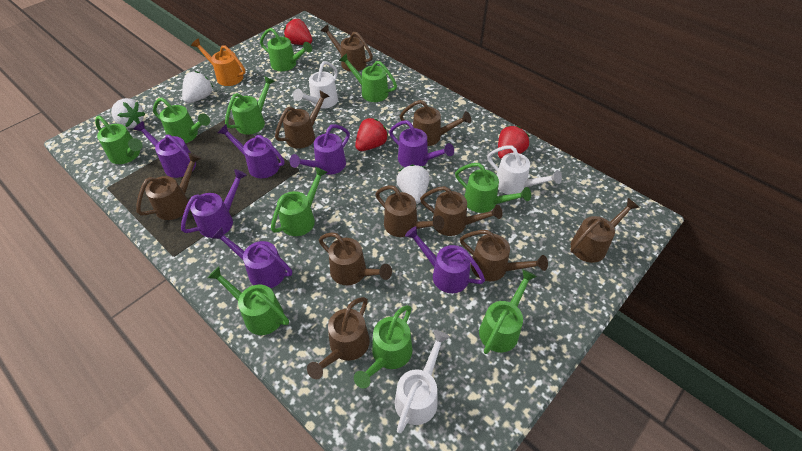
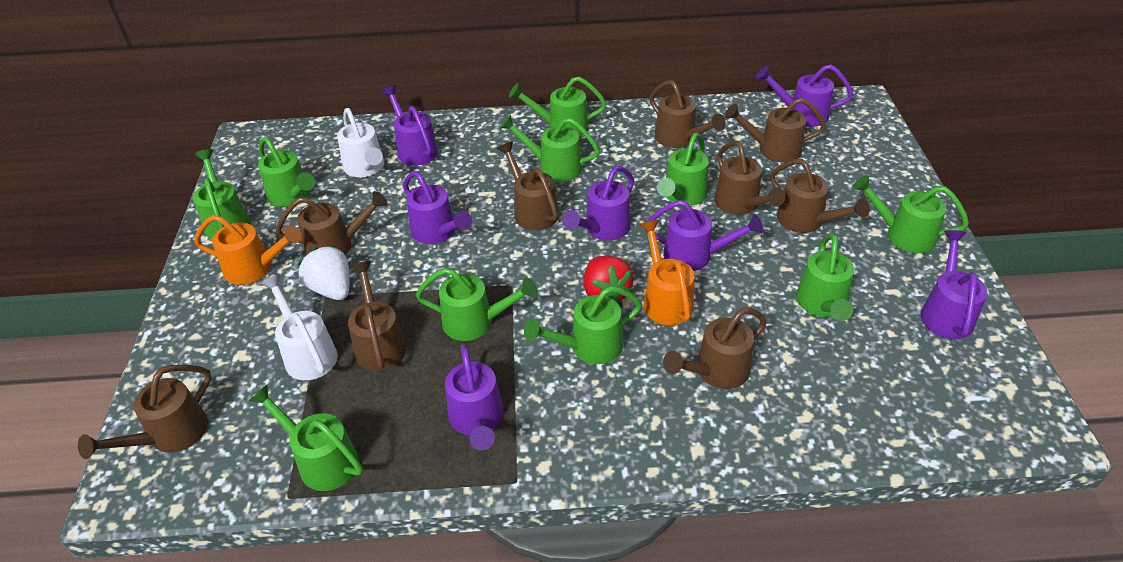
brown watering can: 10 -> 9
orange watering can: 1 -> 2
red strawberry: 3 -> 1
white strawberry: 3 -> 1
white watering can: 3 -> 2

